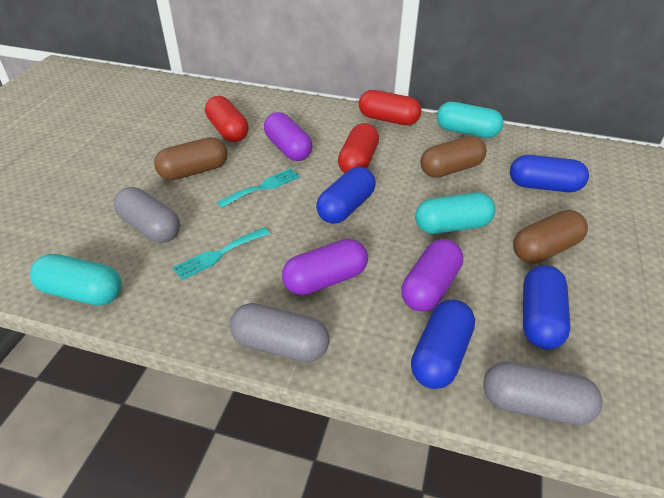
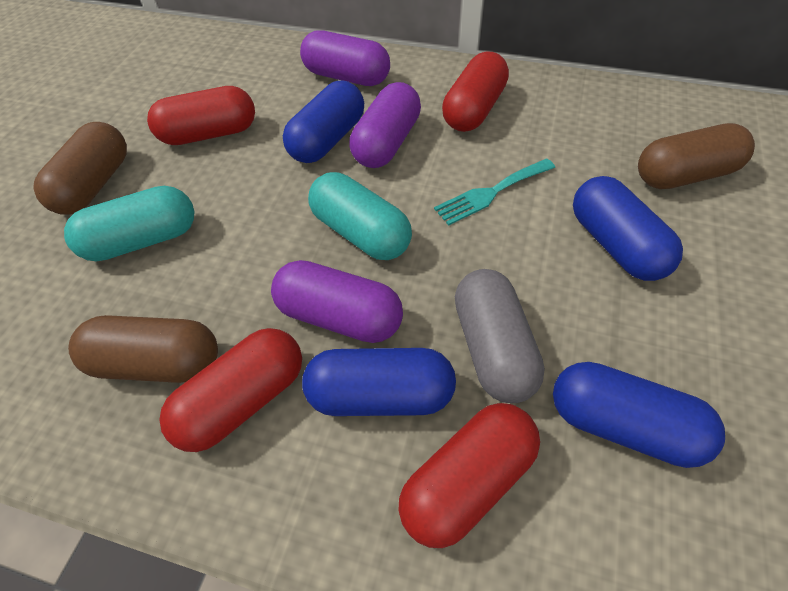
grey capsule: 3 -> 1
red capsule: 3 -> 4
turquoise capsule: 3 -> 2
turquoise fork: 2 -> 1

